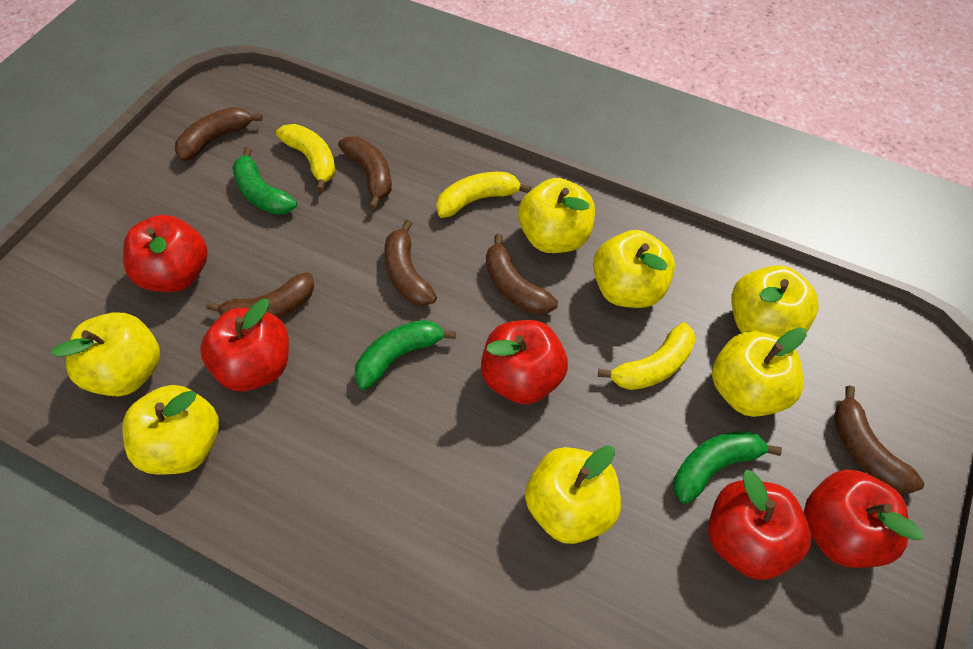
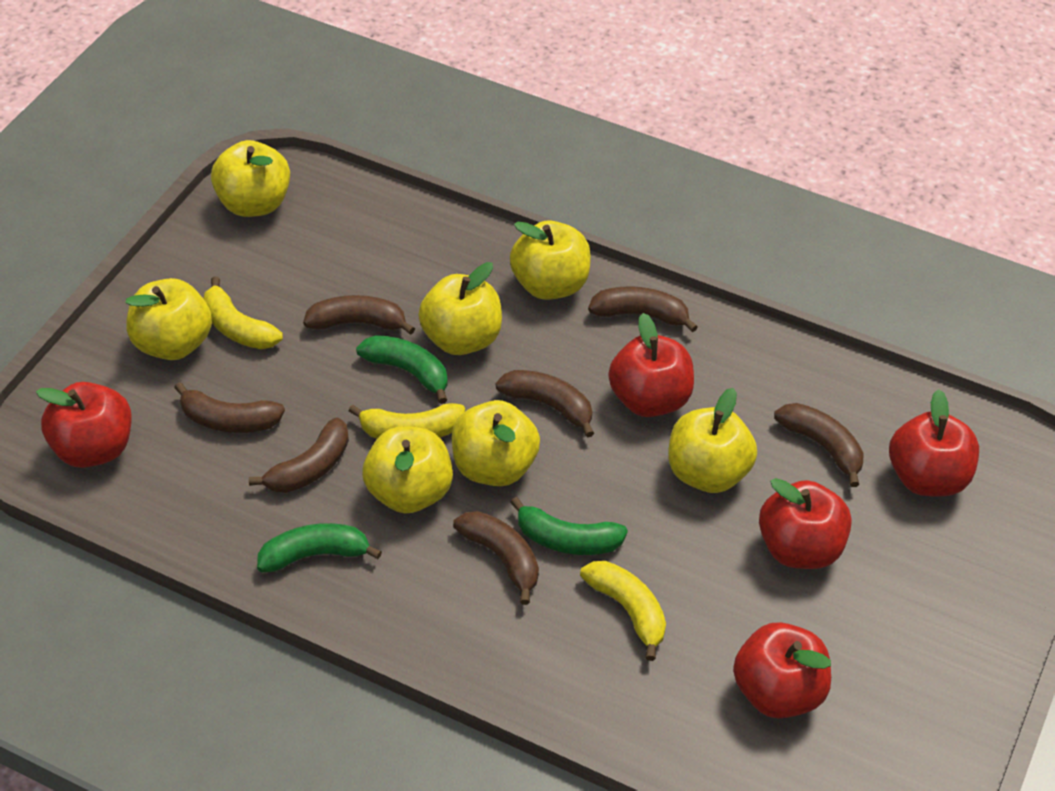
brown banana: 6 -> 7

